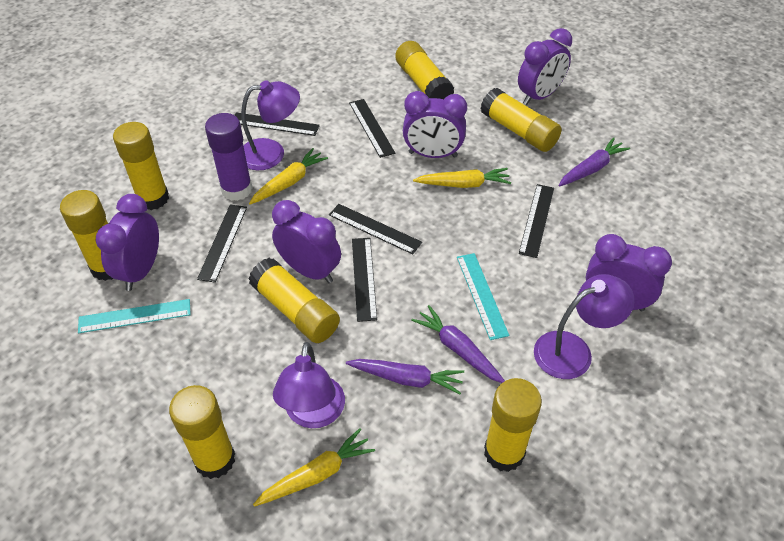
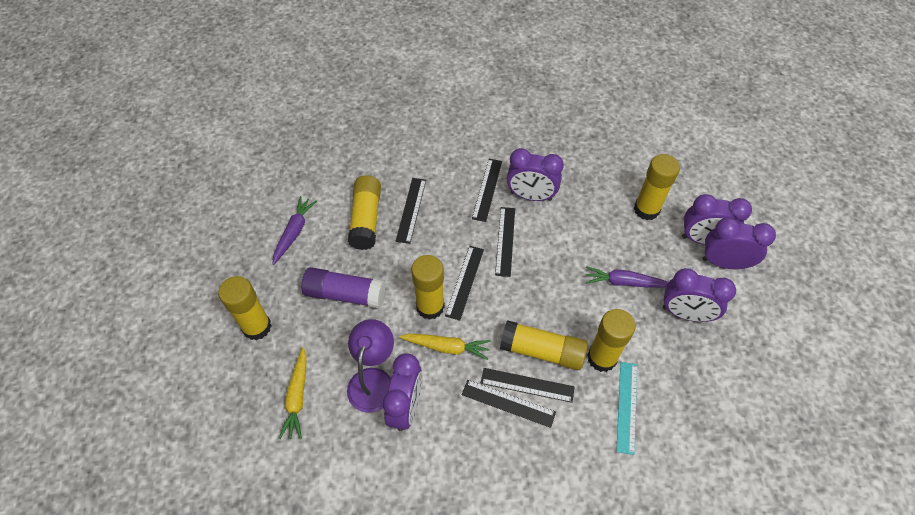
purple carrot: 3 -> 2
purple lamp: 3 -> 1
turquoise ruler: 2 -> 1
yellow carrot: 3 -> 2
yellow glue stick: 7 -> 6

